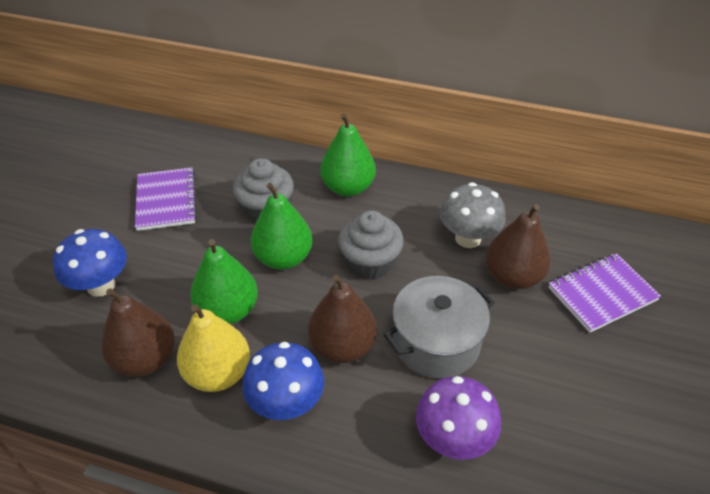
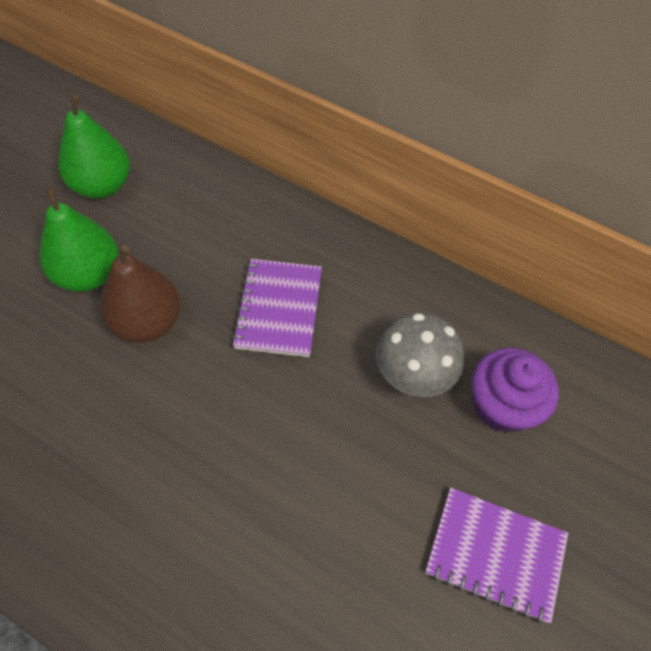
blue mushroom: 2 -> 0
brown pear: 3 -> 1
green pear: 3 -> 2
grey cupcake: 2 -> 0
grey pot: 1 -> 0
purple cupcake: 0 -> 1
purple mushroom: 1 -> 0
yellow pear: 1 -> 0

